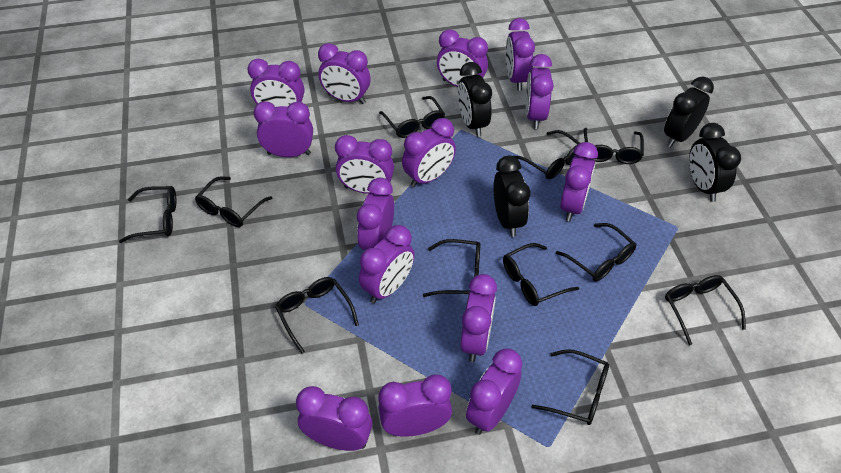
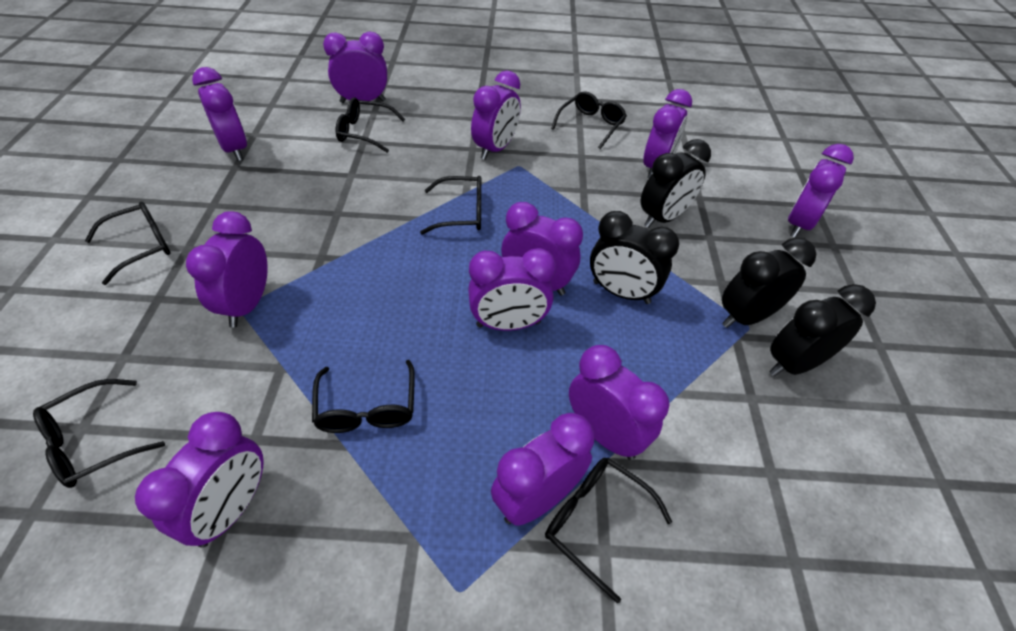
black glasses: 11 -> 7
purple clock: 15 -> 11

